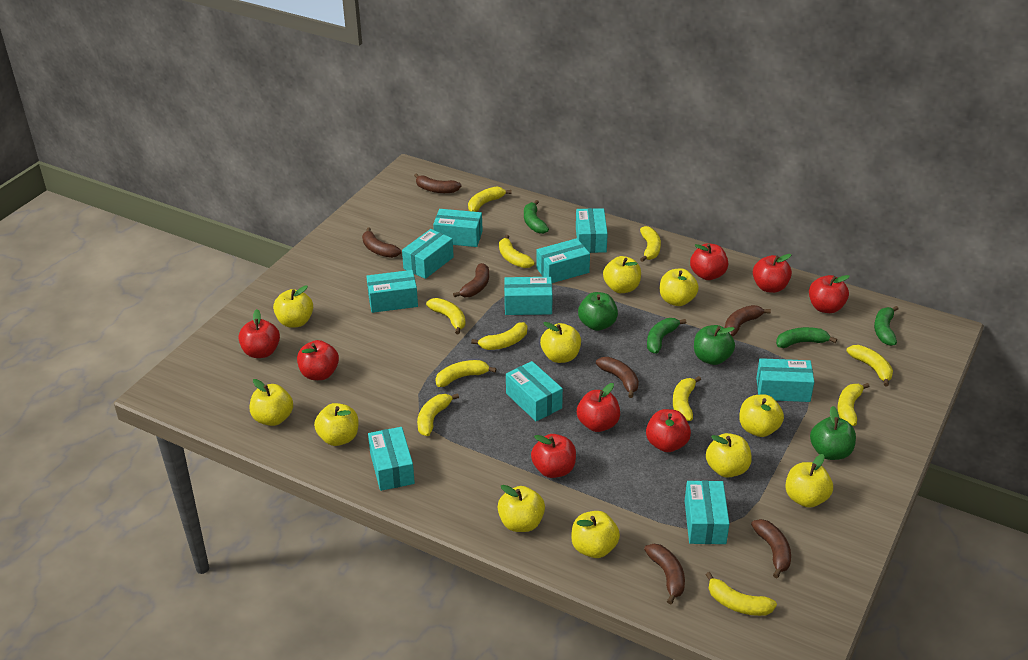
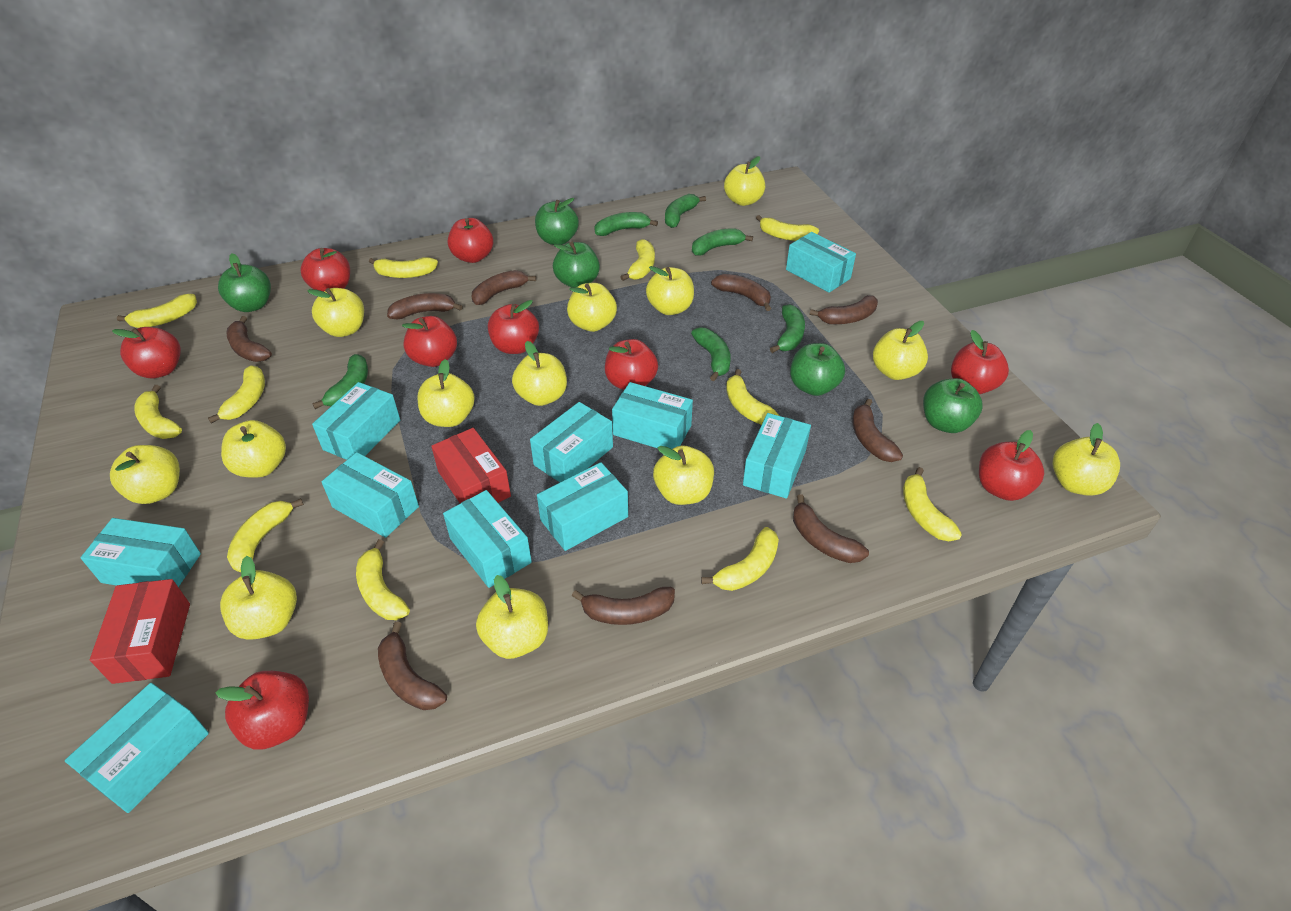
brown banana: 7 -> 9
green apple: 3 -> 5
green banana: 4 -> 6
red apple: 8 -> 9
red box: 0 -> 2
yellow apple: 11 -> 13

